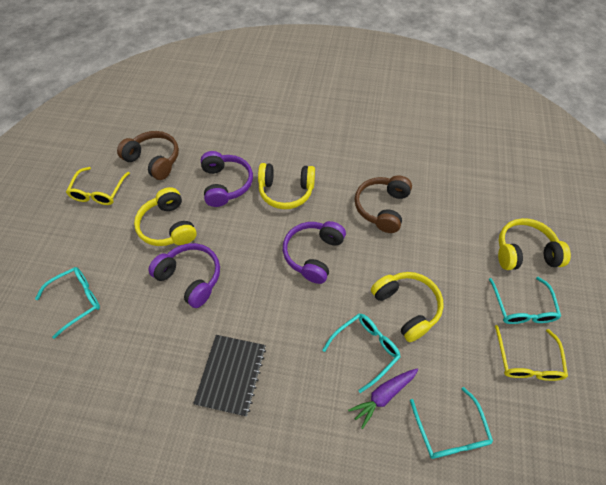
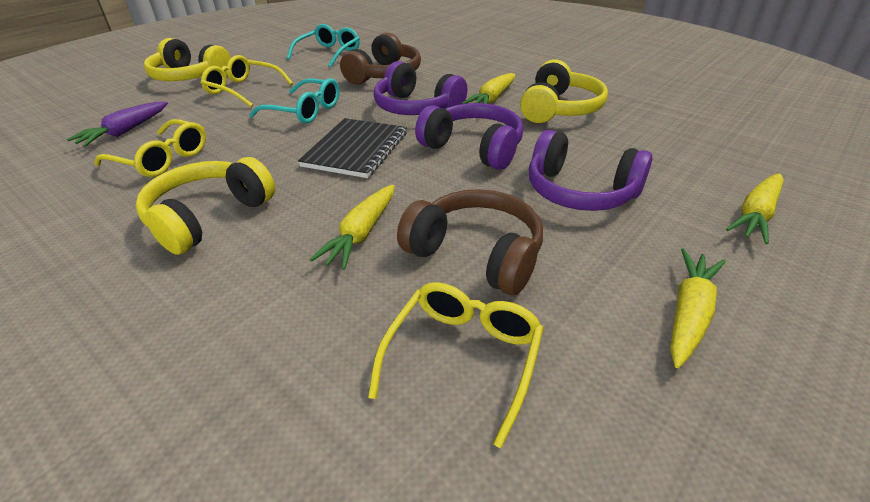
turquoise glasses: 4 -> 2
yellow carrot: 0 -> 4
yellow glasses: 2 -> 3
yellow headphones: 4 -> 3

